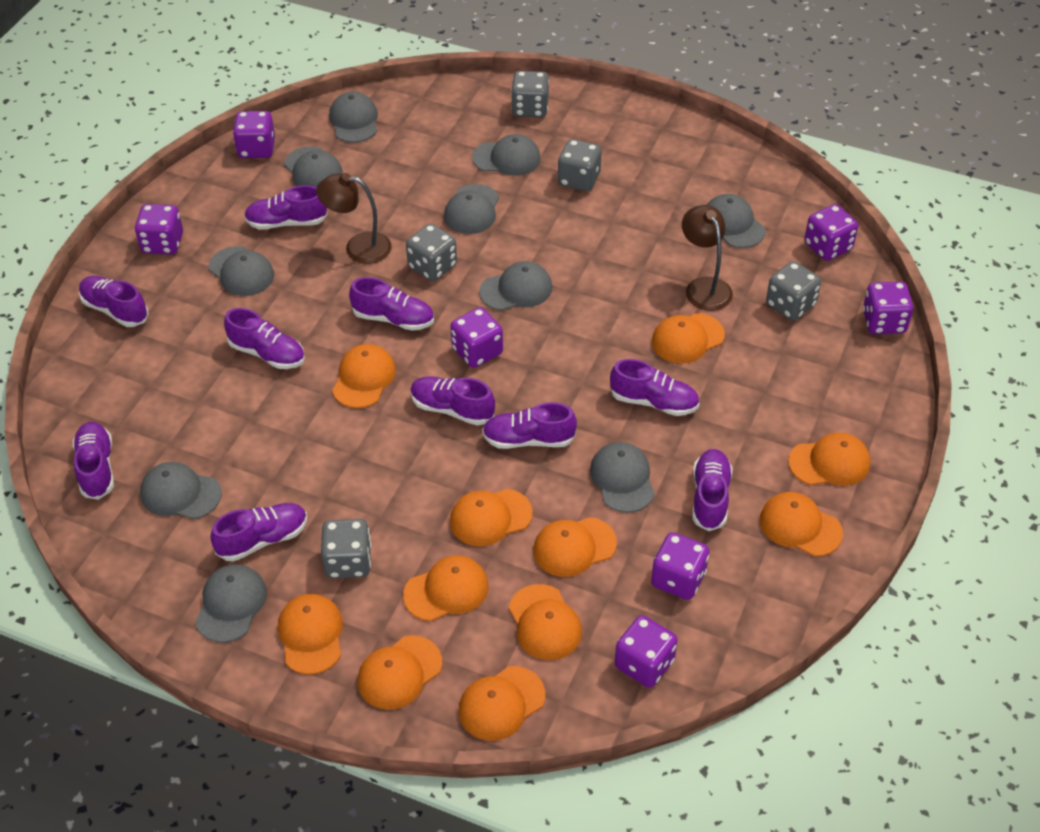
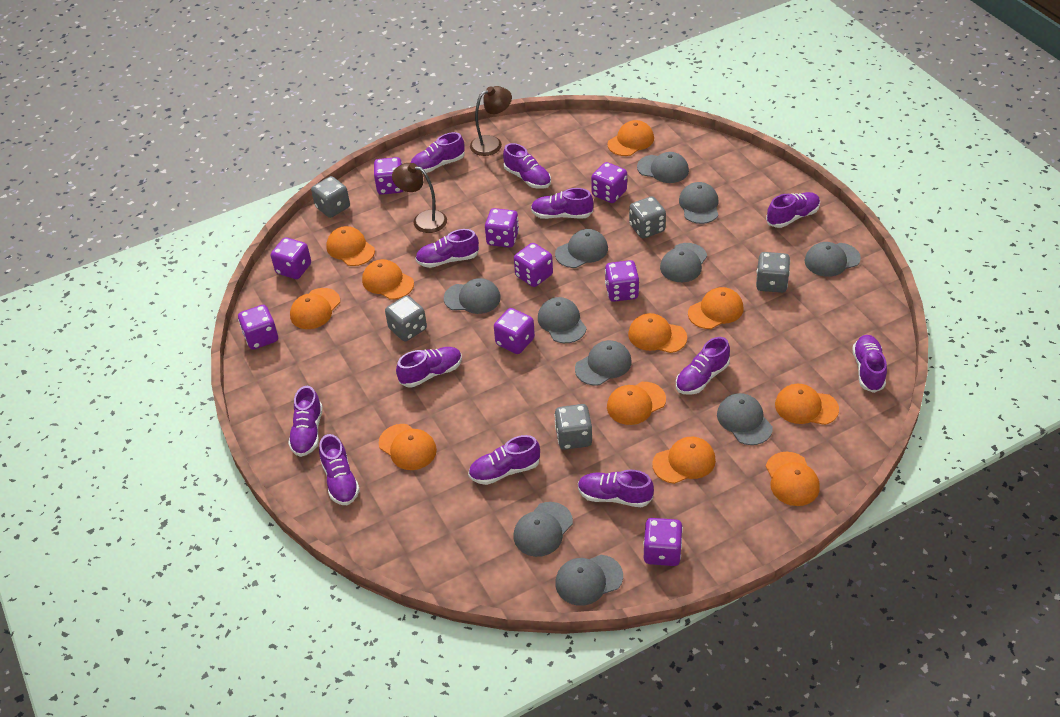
grey cap: 10 -> 11
purple dice: 7 -> 9
purple shoe: 10 -> 12

